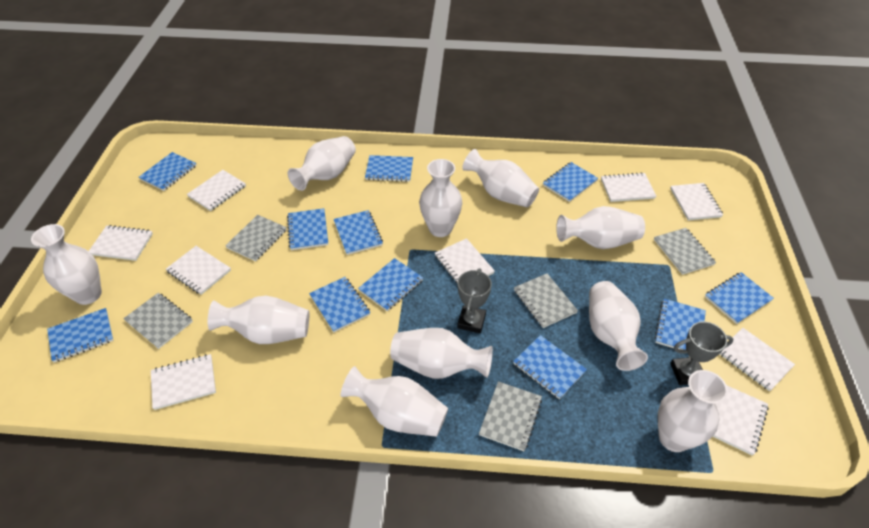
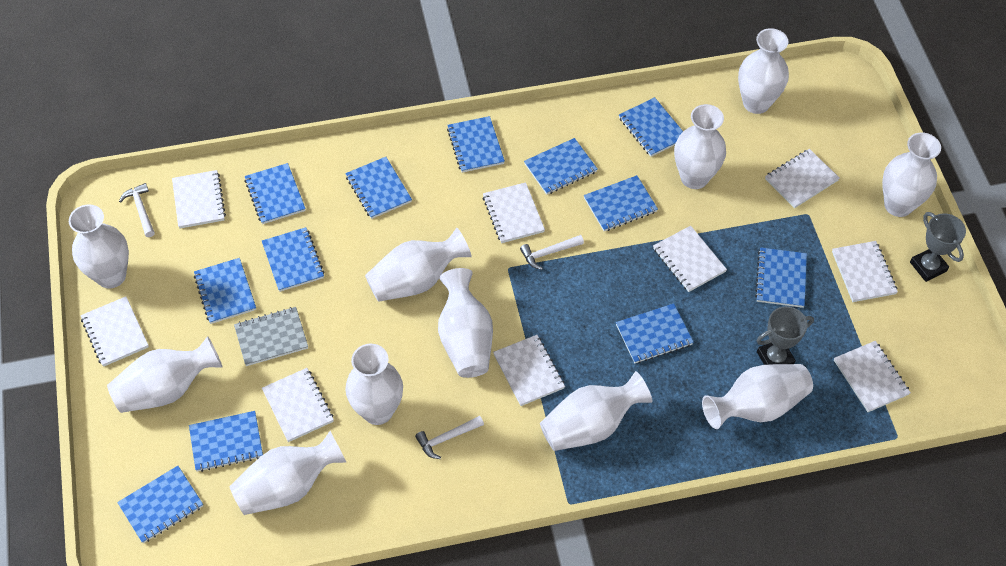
blue notebook: 11 -> 12
grey notebook: 5 -> 1
white hammer: 0 -> 3
white vase: 10 -> 11

